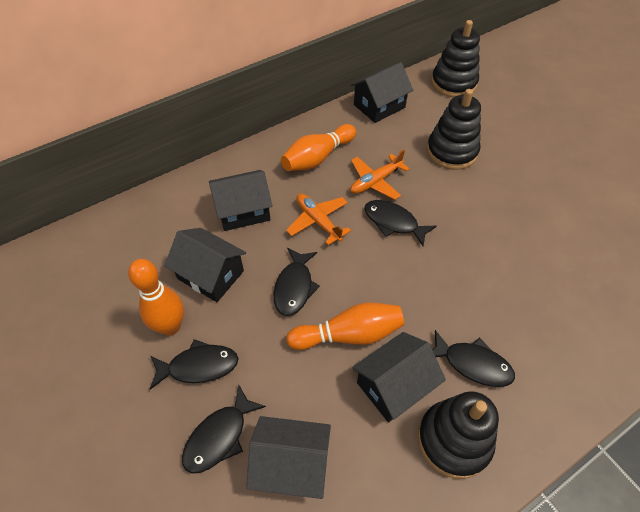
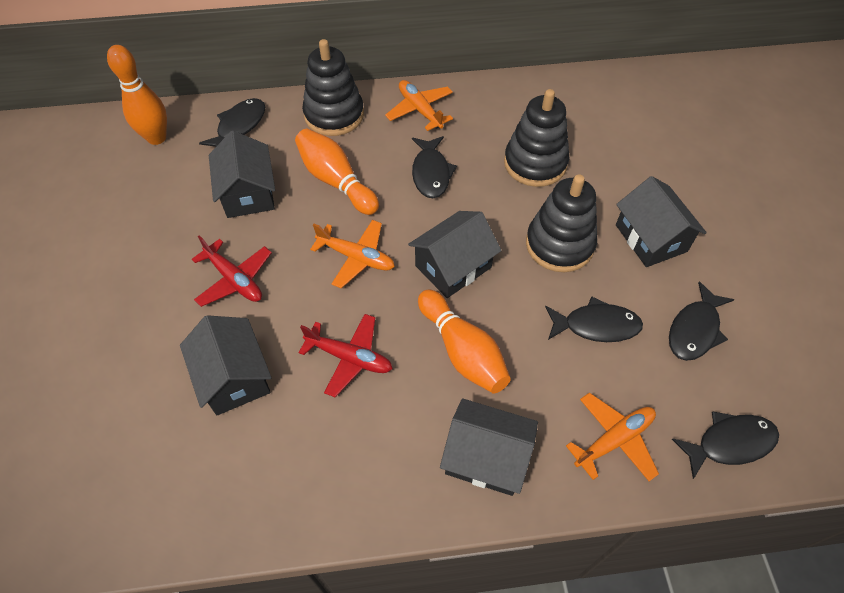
orange plane: 2 -> 3
red plane: 0 -> 2

